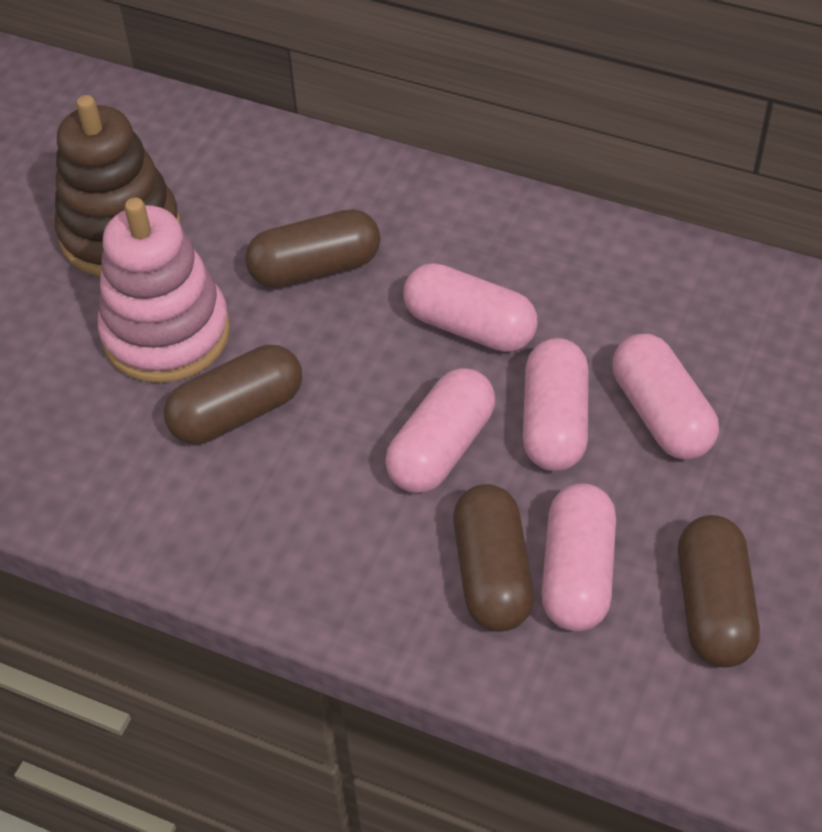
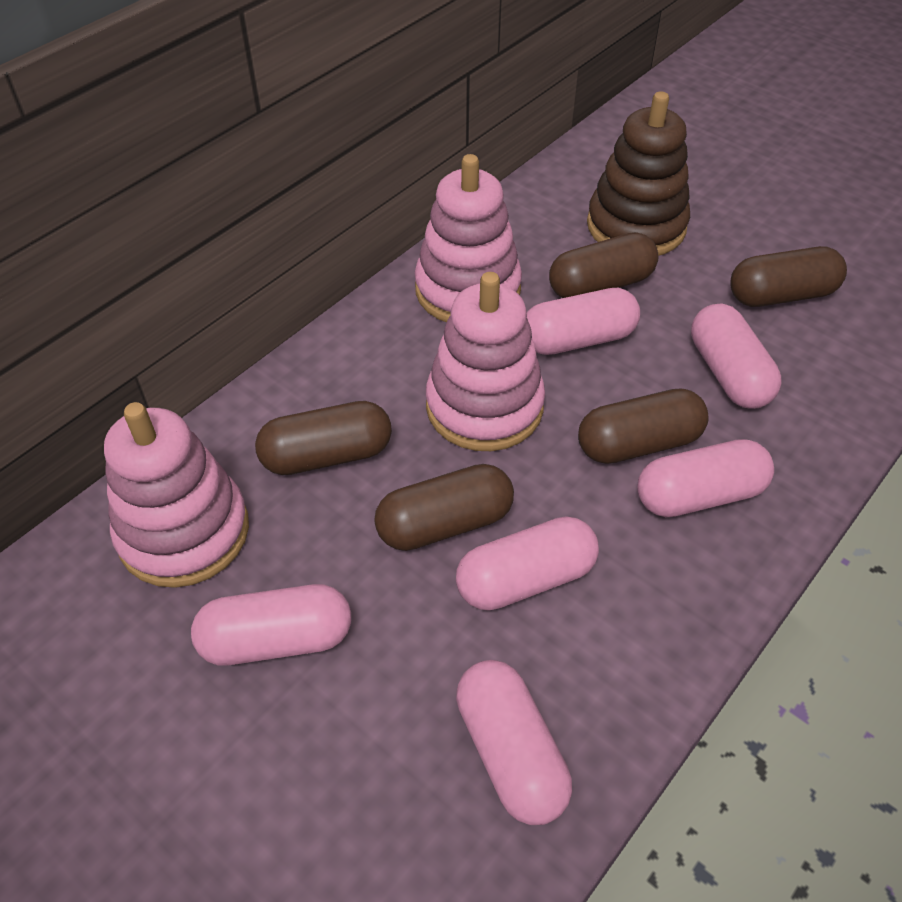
brown capsule: 4 -> 5
pink capsule: 5 -> 6
pink stacking toy: 1 -> 3

